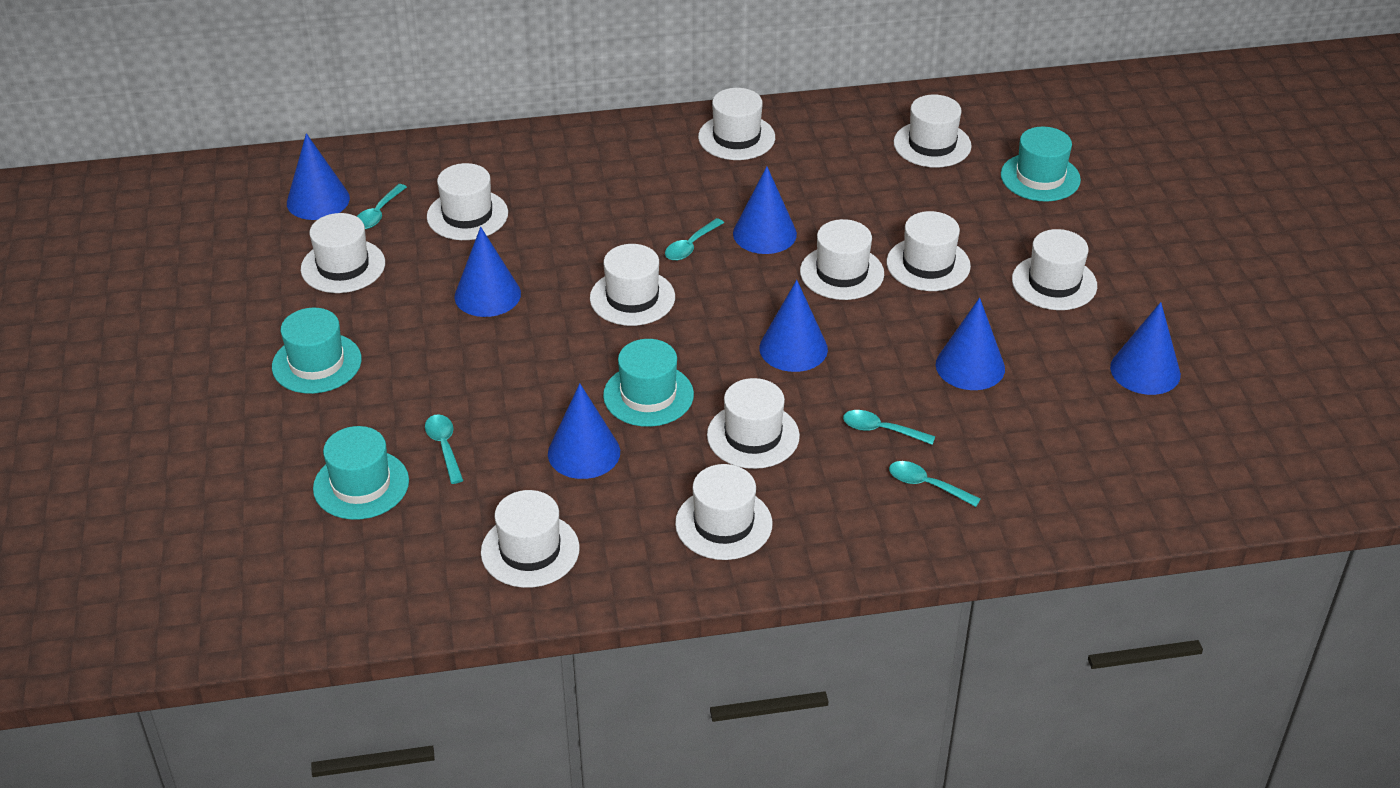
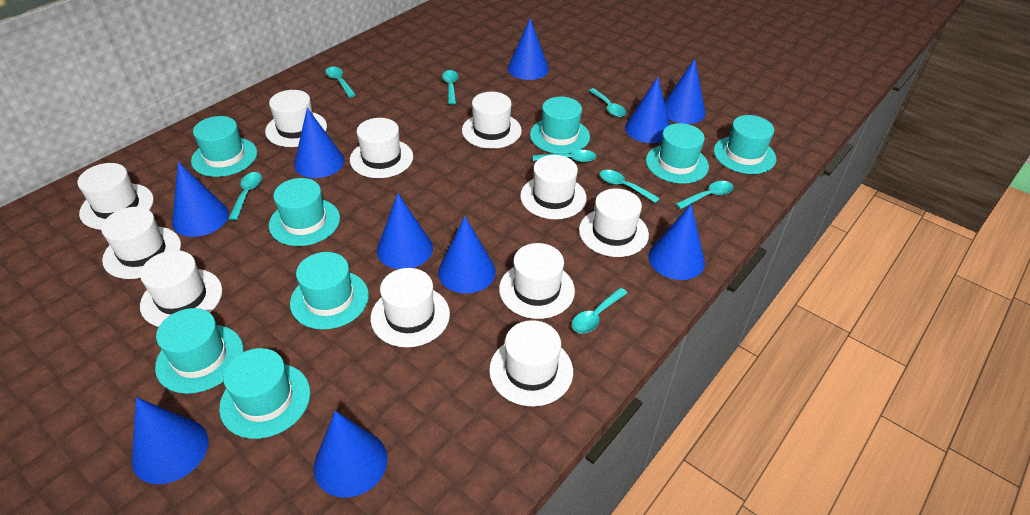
blue cone: 7 -> 10
turquoise hat: 4 -> 8
turquoise spoon: 5 -> 8

